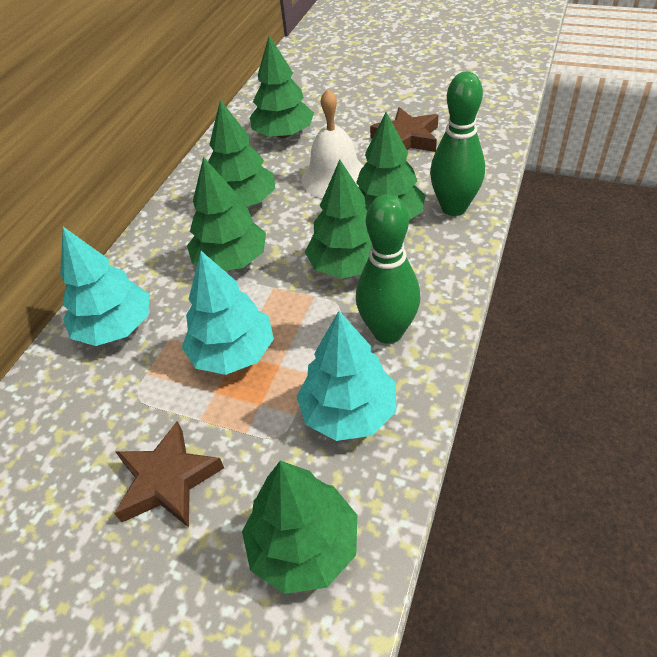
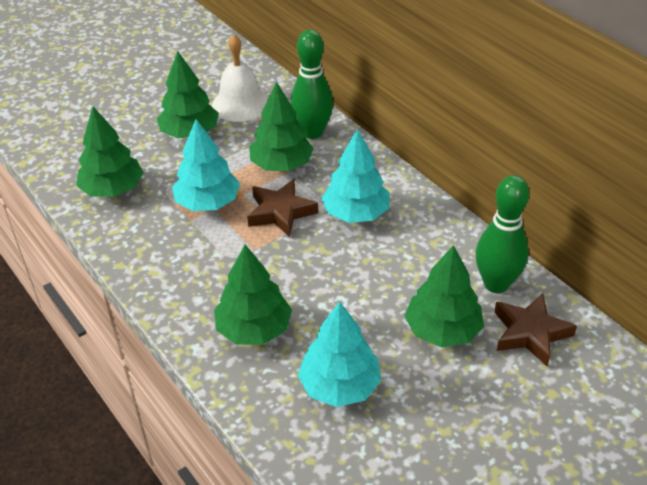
green tree: 6 -> 5

